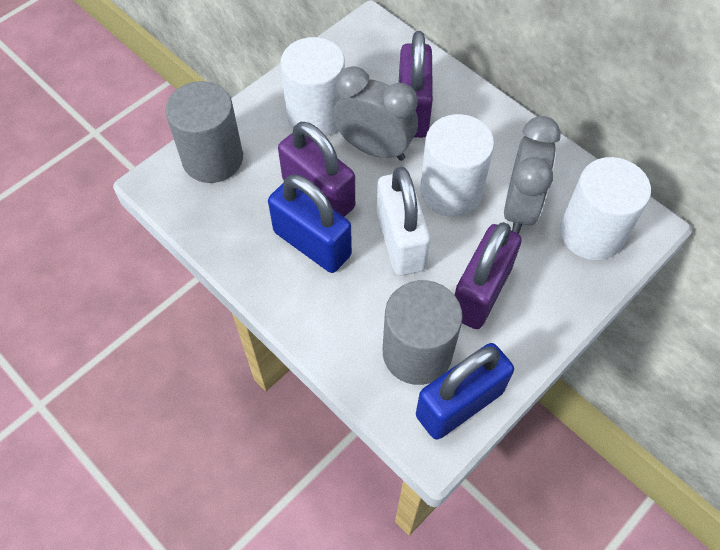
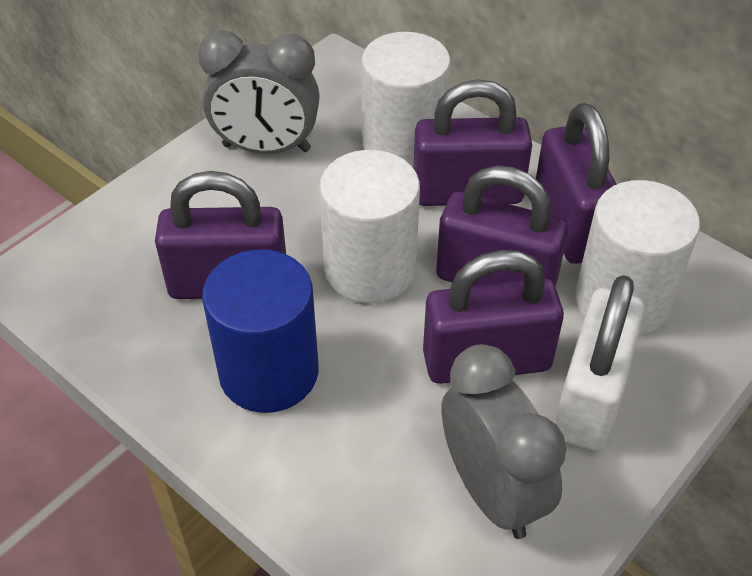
blue cylinder: 0 -> 1
blue padlock: 2 -> 0
grey cylinder: 2 -> 0
purple padlock: 3 -> 5

